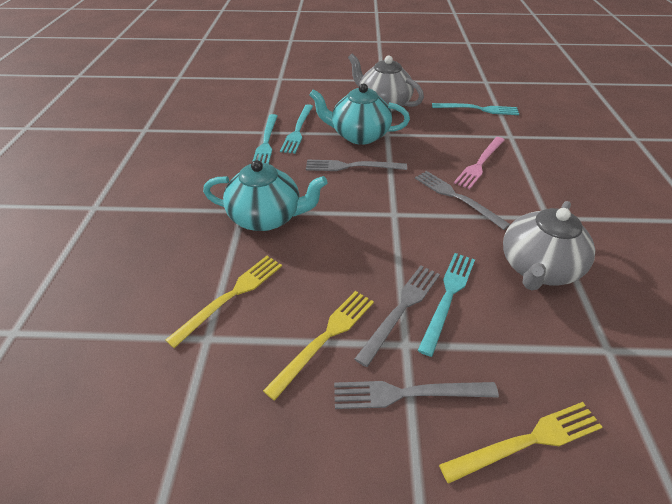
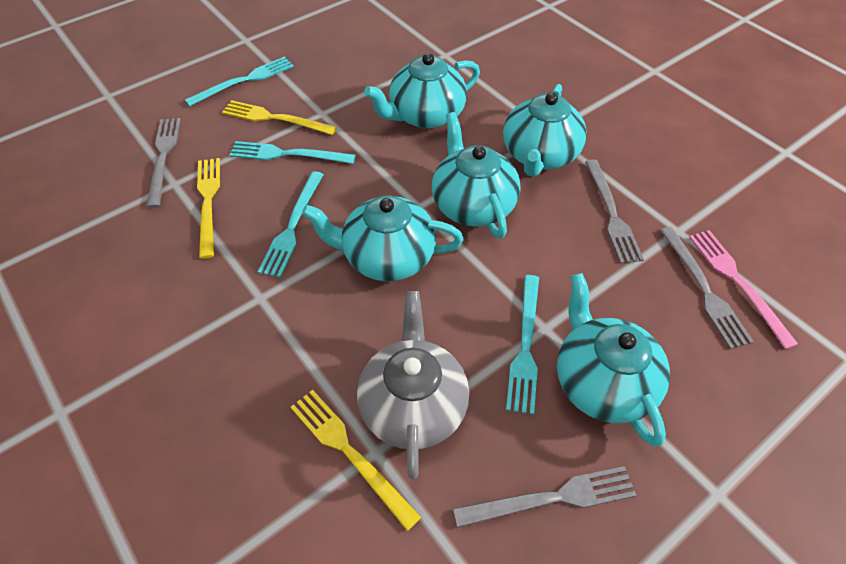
grey teapot: 2 -> 1
turquoise teapot: 2 -> 5

